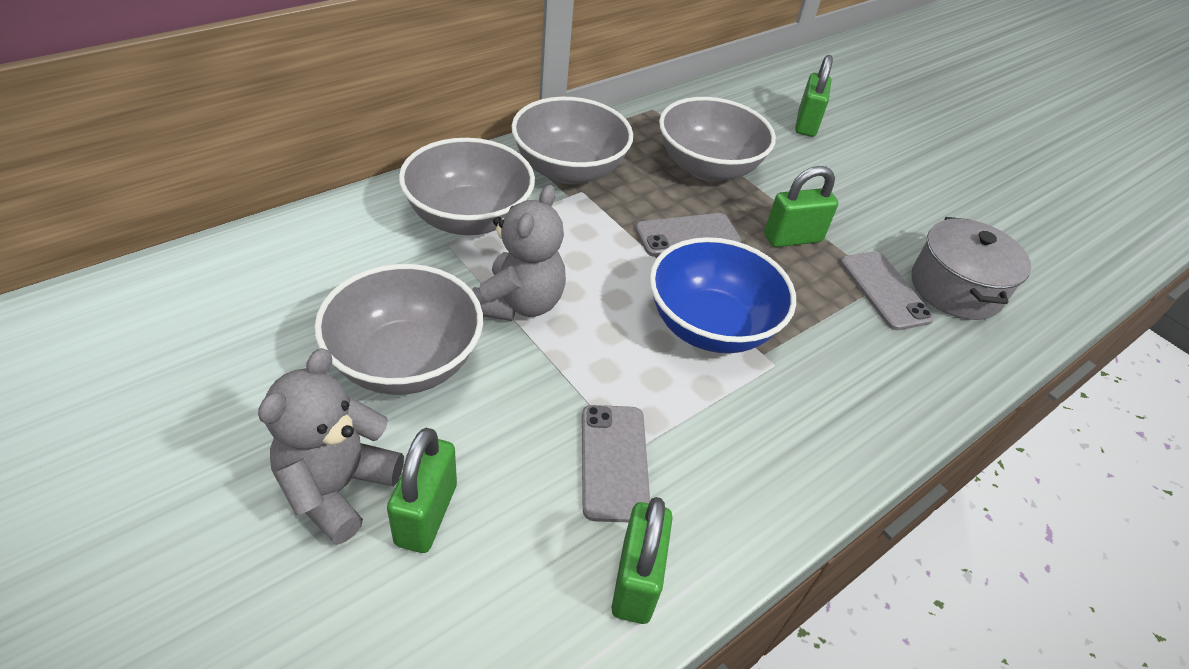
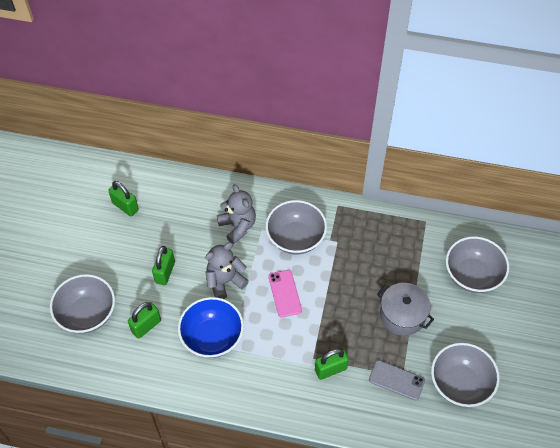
grey phone: 3 -> 1
pink phone: 0 -> 1

